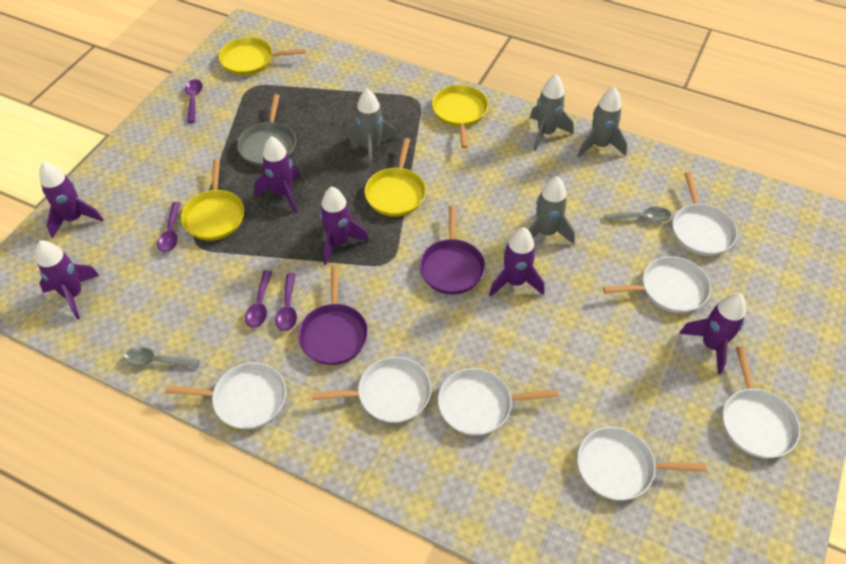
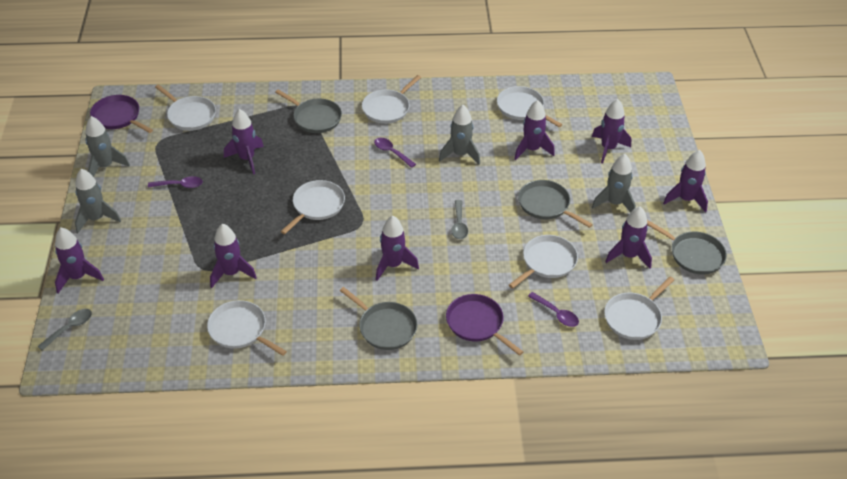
grey pan: 1 -> 4
purple rocket: 6 -> 8
purple spoon: 4 -> 3
yellow pan: 4 -> 0

